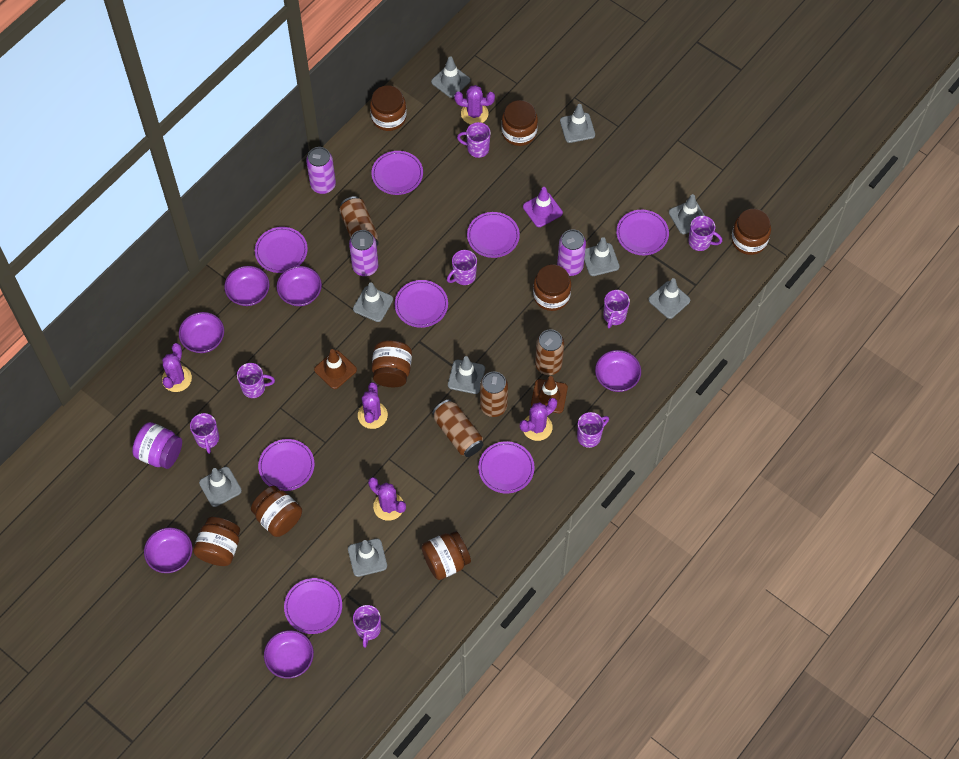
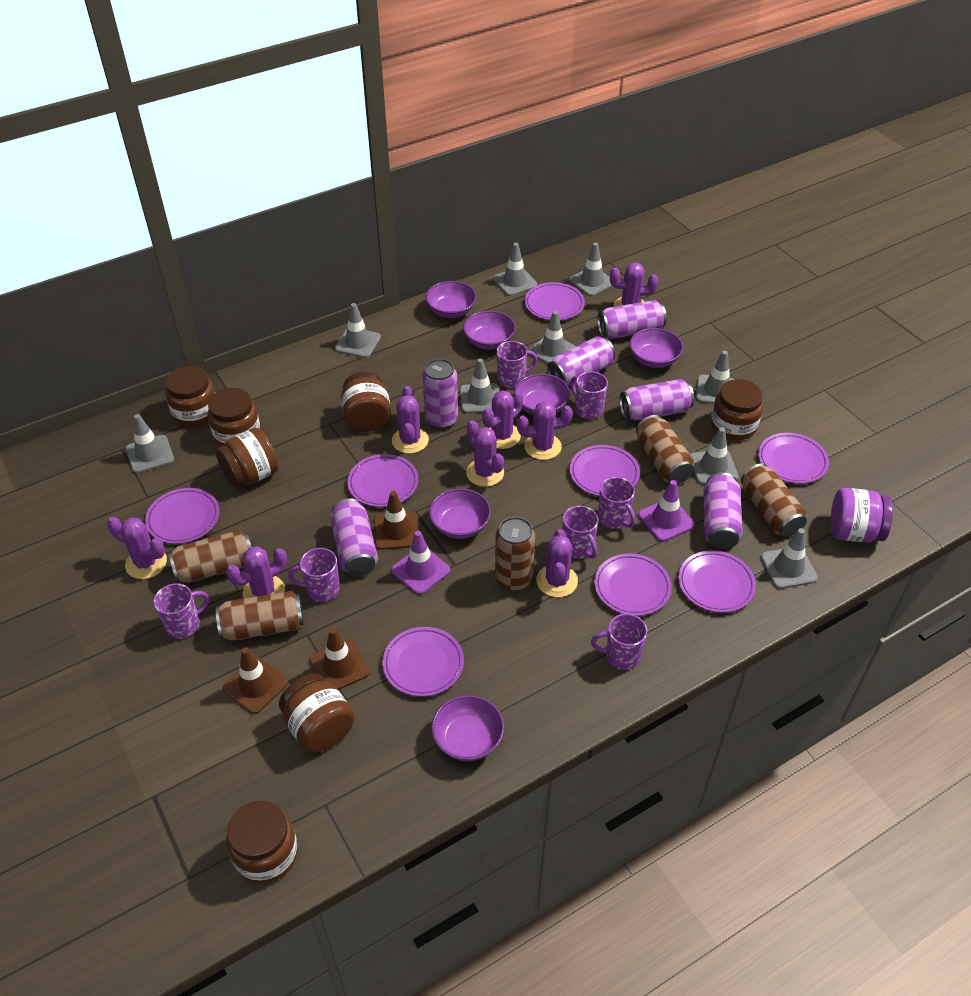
brown can: 4 -> 5
brown jar: 8 -> 7
brown traffic cone: 2 -> 3
purple cactus: 5 -> 8
purple can: 3 -> 6
purple mug: 8 -> 7
purple traffic cone: 1 -> 2

